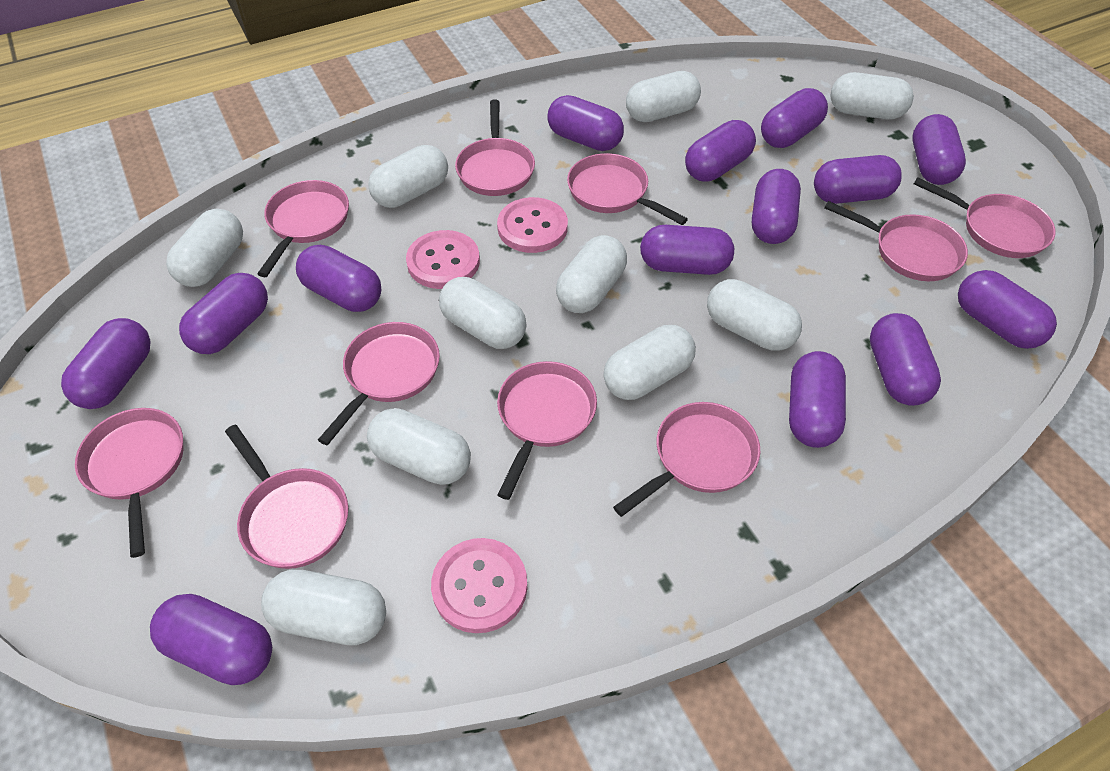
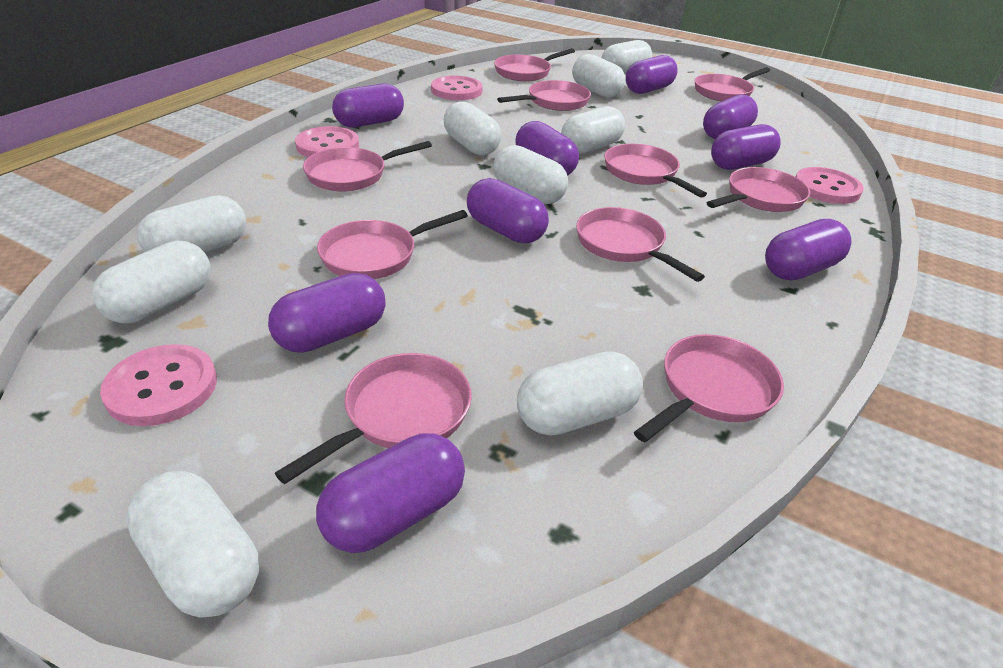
pink button: 3 -> 4
purple capsule: 14 -> 9
white capsule: 10 -> 9

